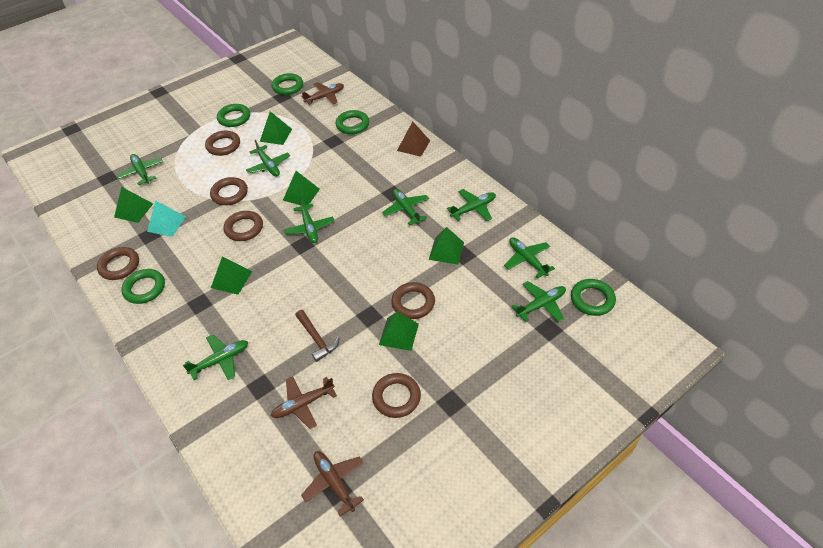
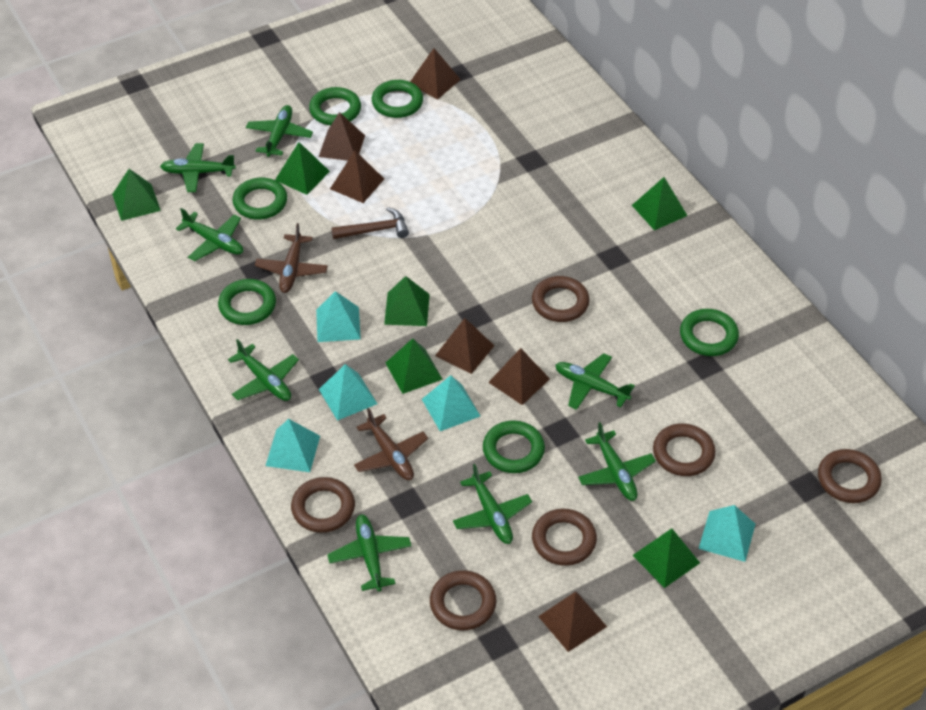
brown plane: 3 -> 2
brown pyramid: 1 -> 6
green ring: 5 -> 6
turquoise pyramid: 1 -> 5

